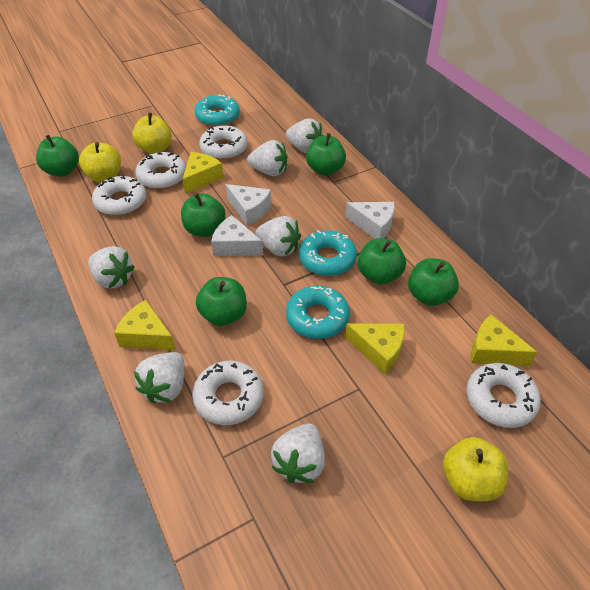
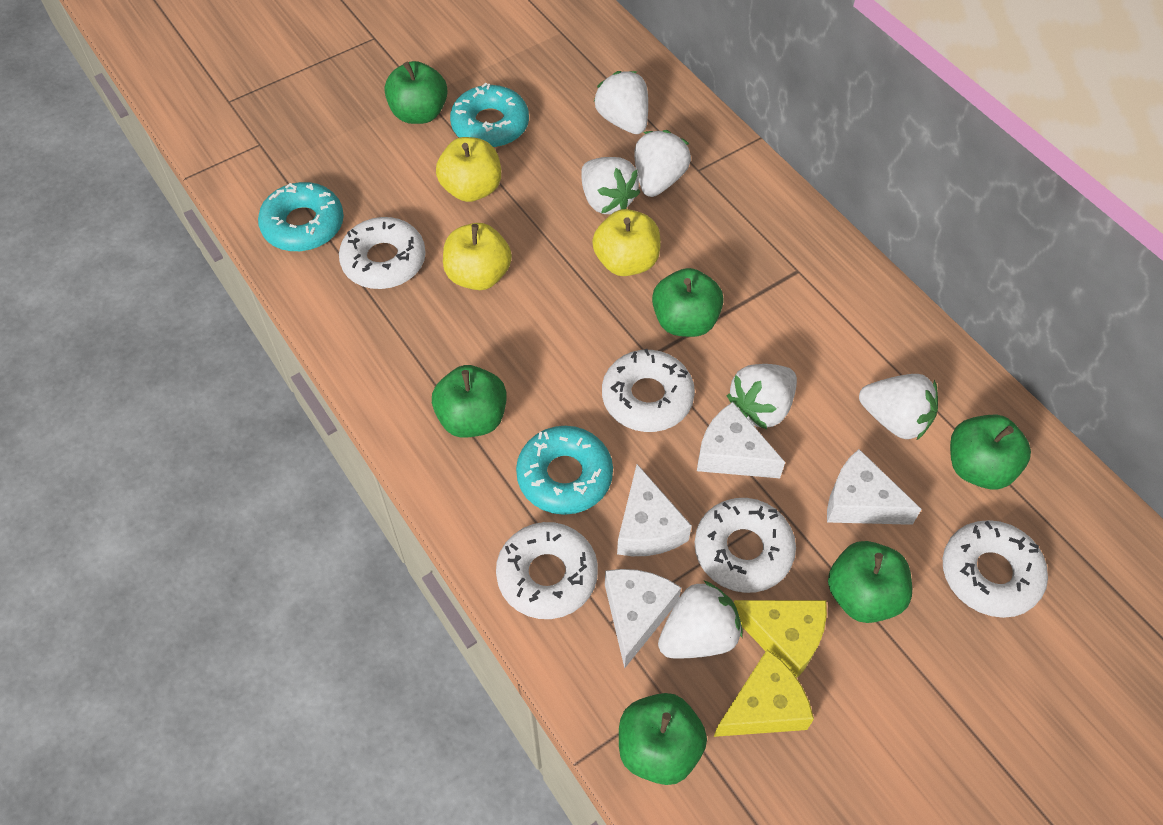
white cheese: 3 -> 4
yellow cheese: 4 -> 2

